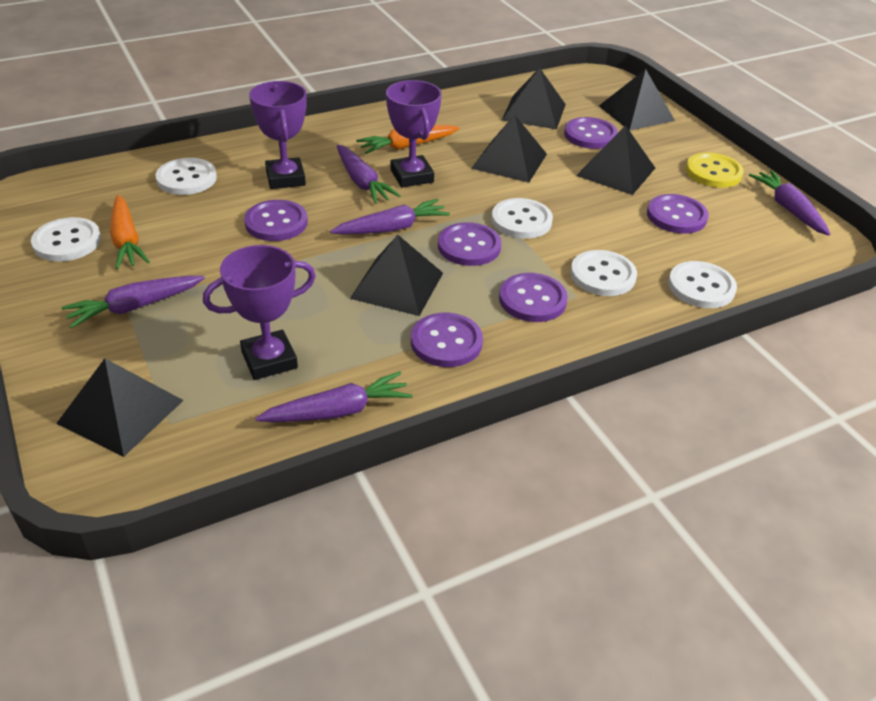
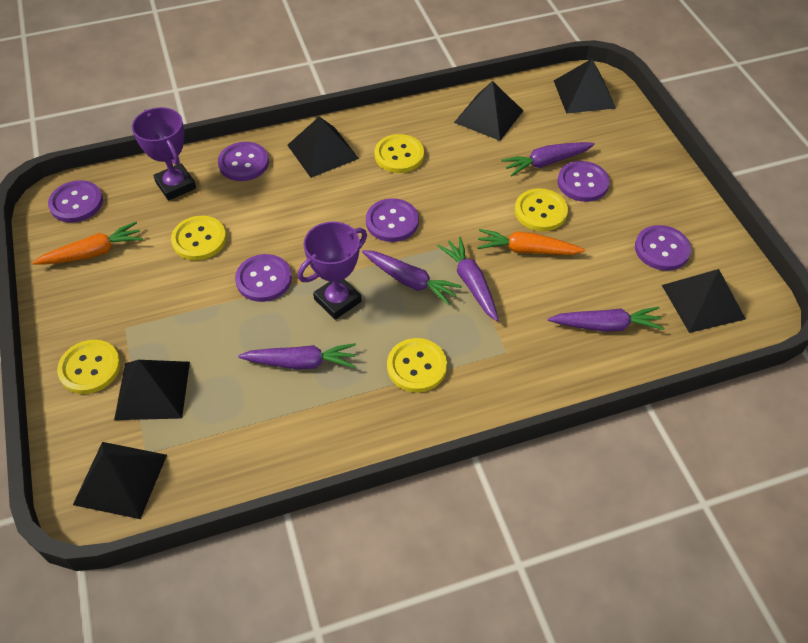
purple trophy: 3 -> 2
white button: 5 -> 0
yellow button: 1 -> 5

